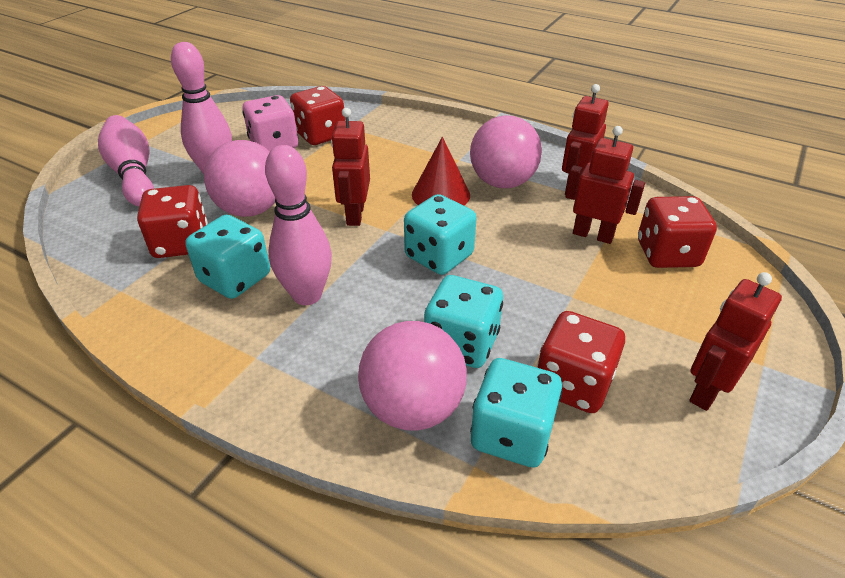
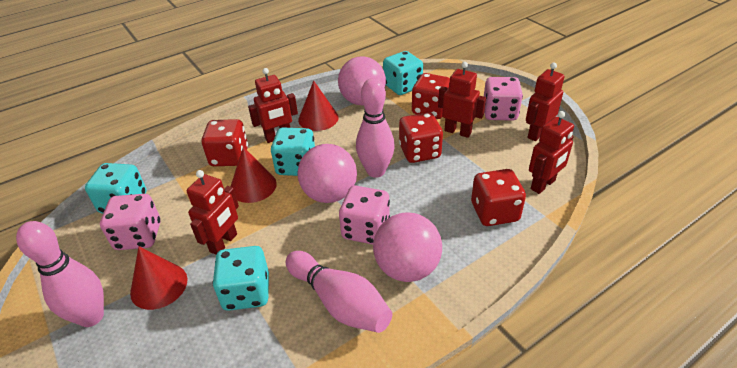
pink dice: 1 -> 3
red cone: 1 -> 3
red robot: 4 -> 5

